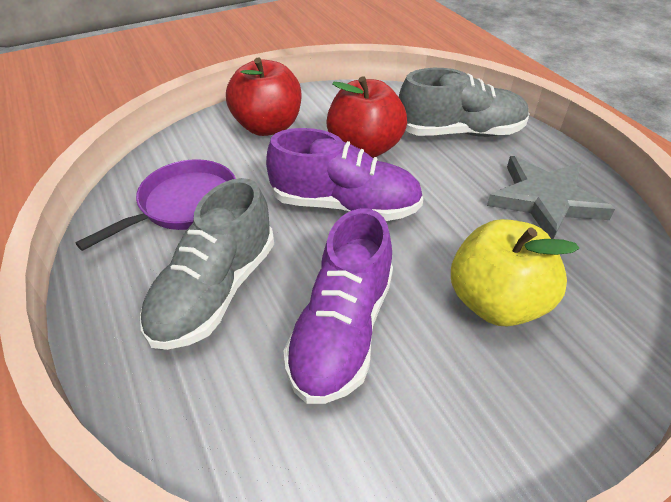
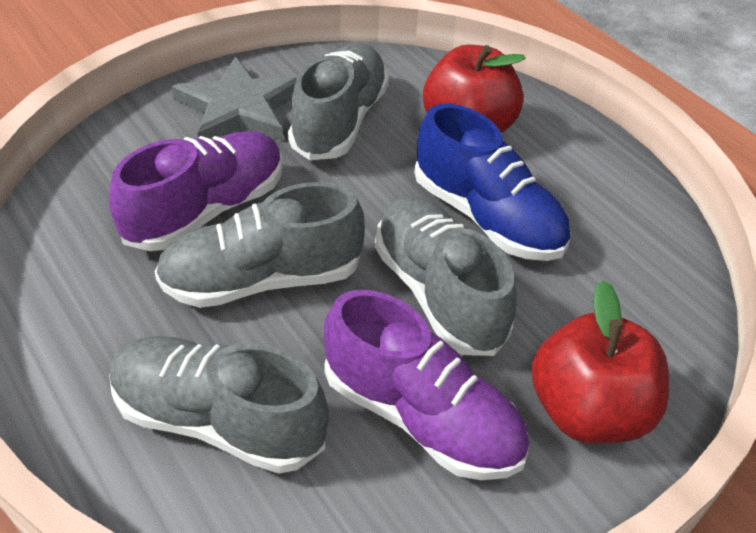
blue shoe: 0 -> 1
grey shoe: 2 -> 4
purple pan: 1 -> 0
yellow apple: 1 -> 0

